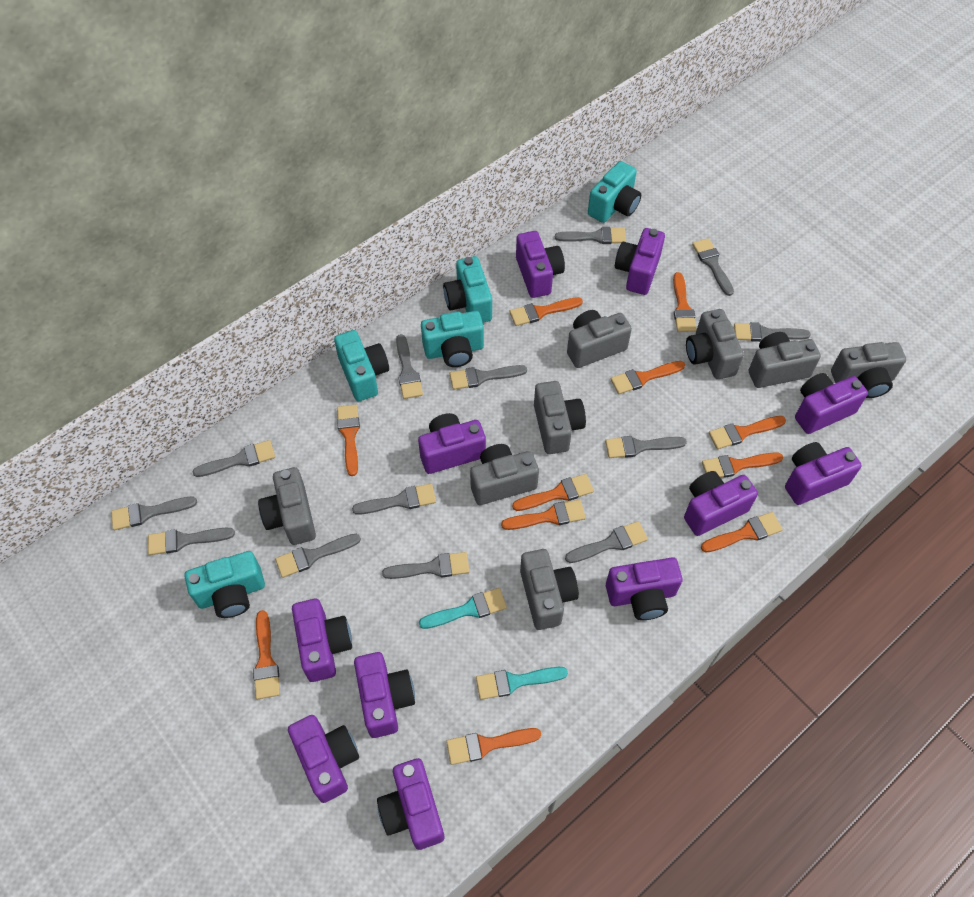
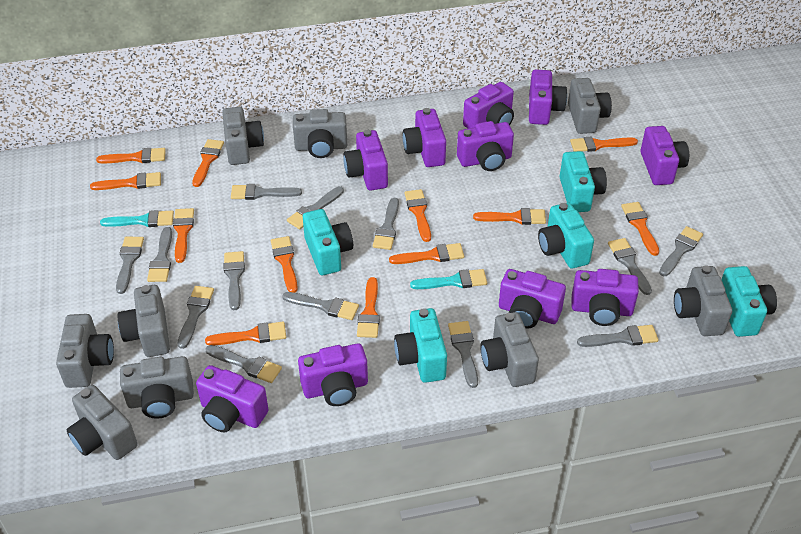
grey camera: 8 -> 9
orange brush: 11 -> 12
purple camera: 11 -> 10

